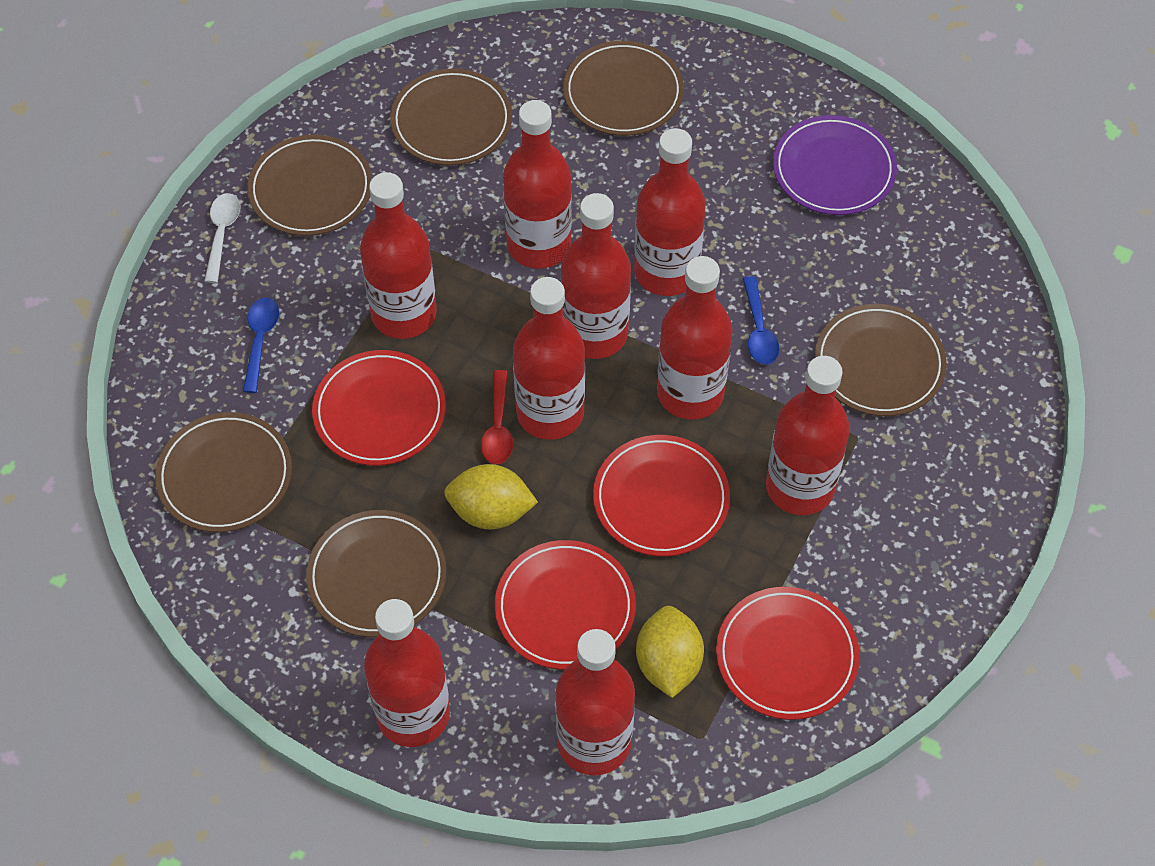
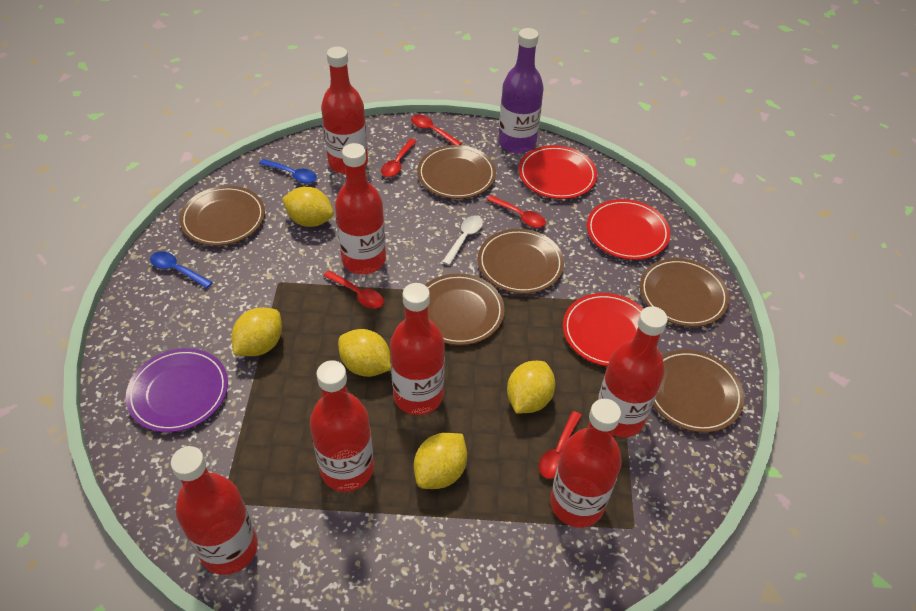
purple bottle: 0 -> 1
red bottle: 9 -> 7
red plate: 4 -> 3
red spoon: 1 -> 5
yellow lemon: 2 -> 5

